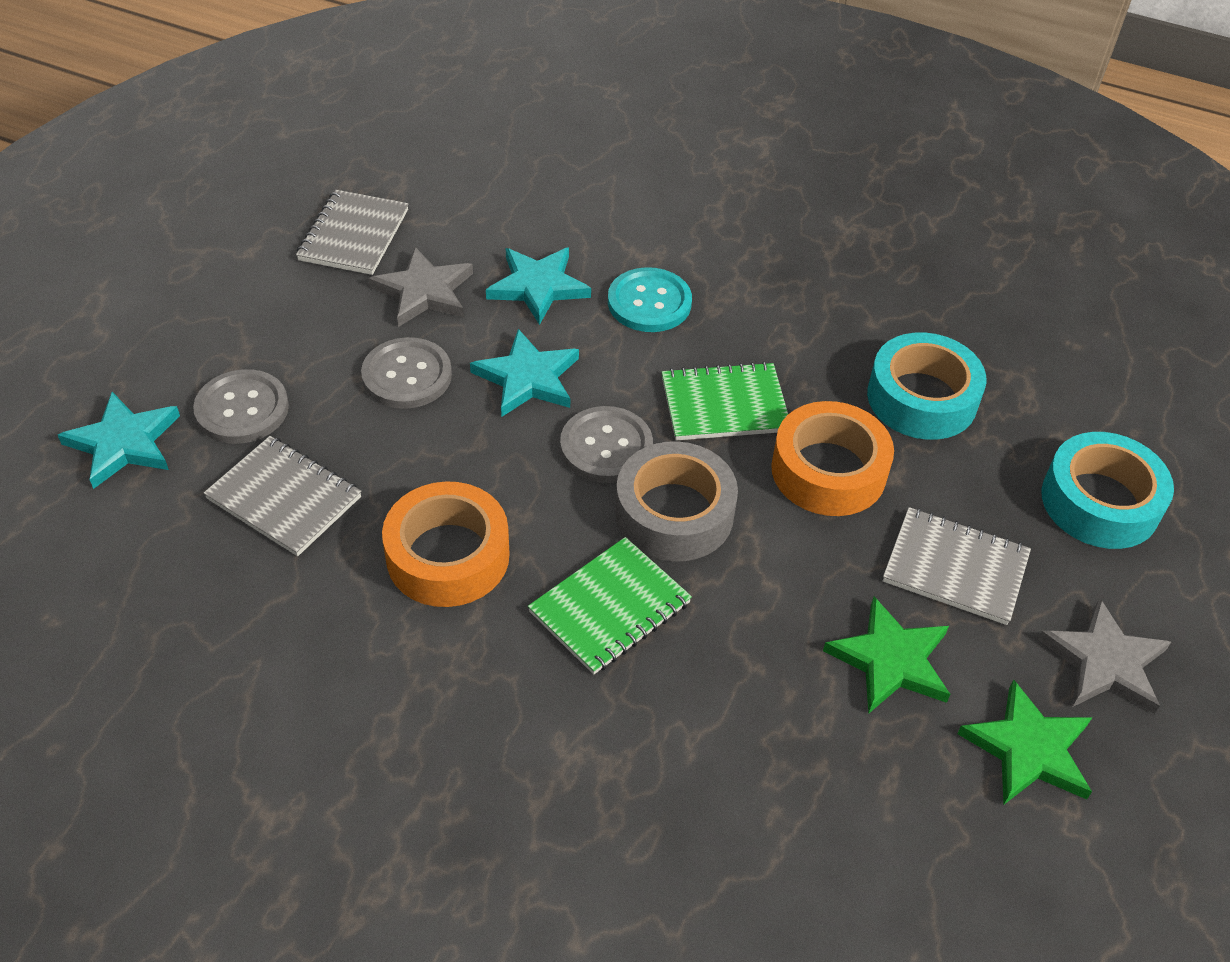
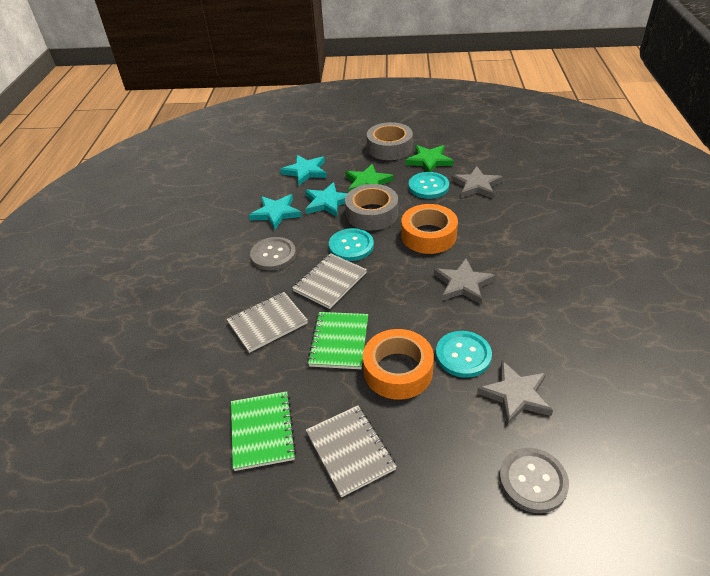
grey button: 3 -> 2
grey star: 2 -> 3
grey tape: 1 -> 2
turquoise button: 1 -> 3
turquoise tape: 2 -> 0

